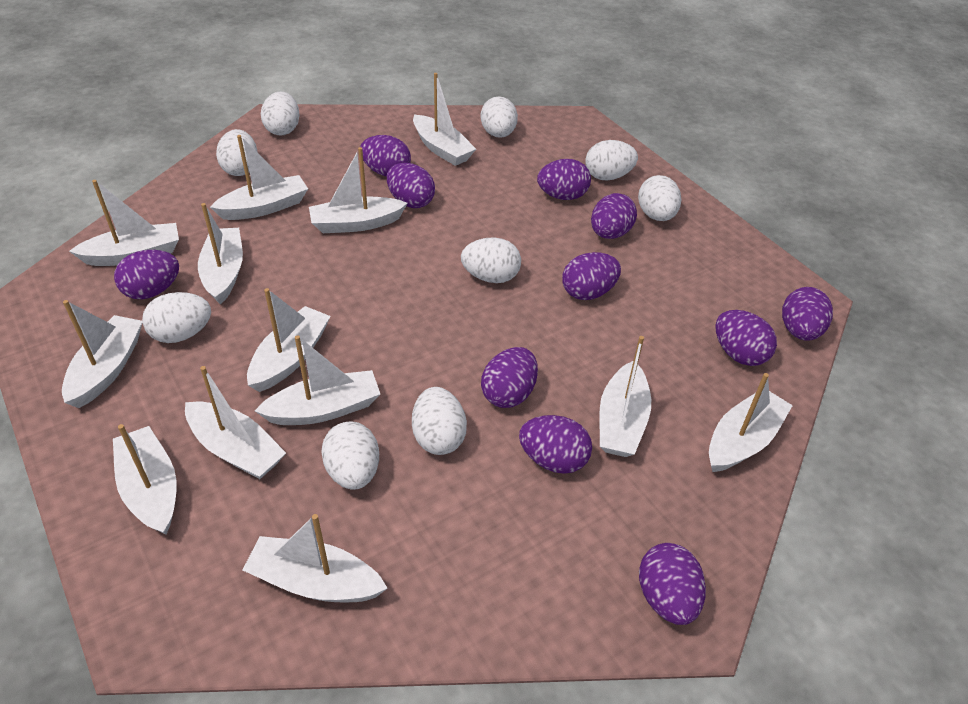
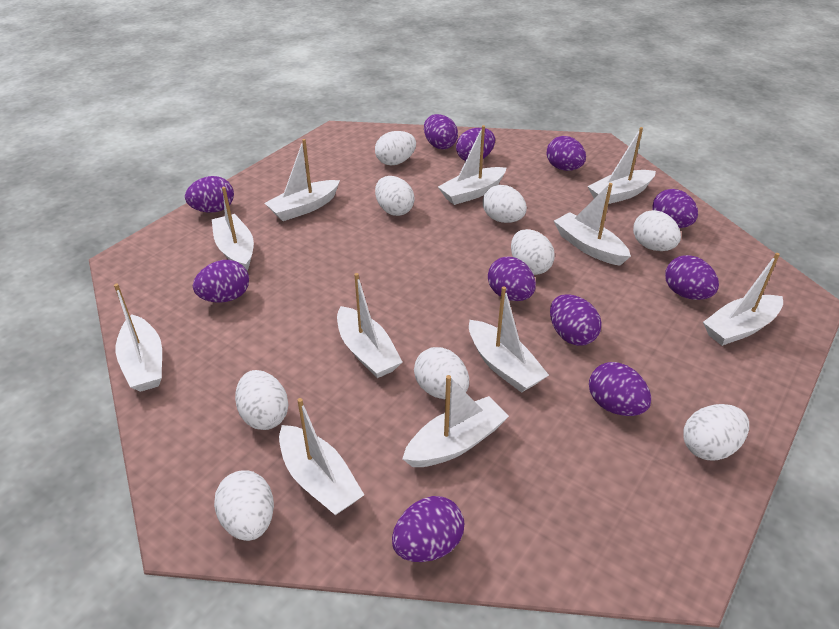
white boat: 13 -> 11

